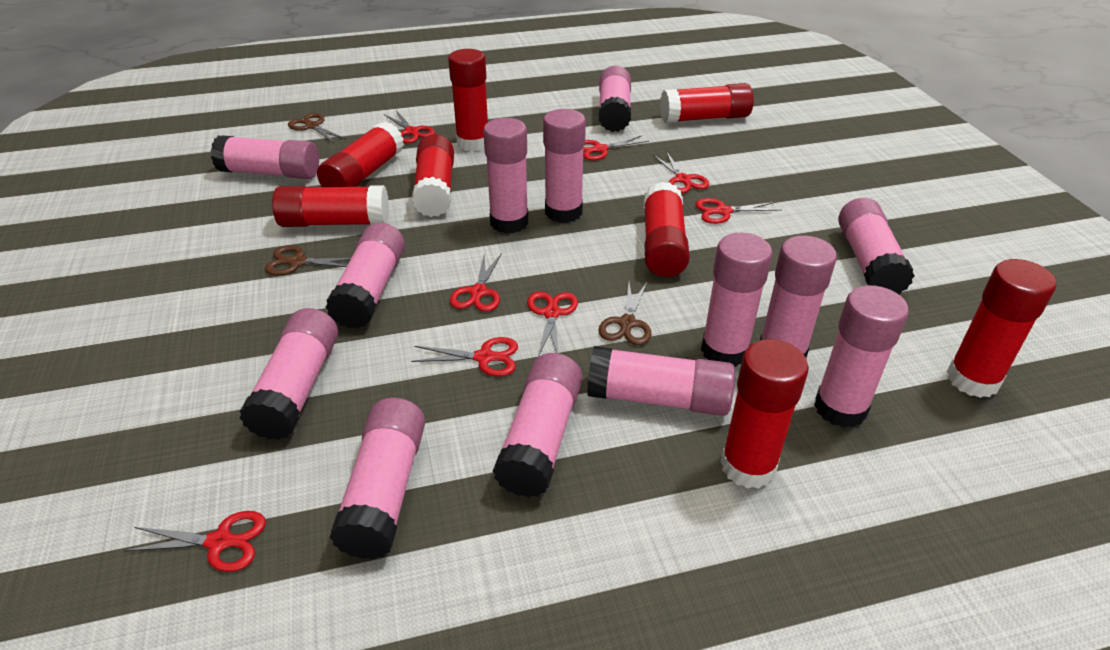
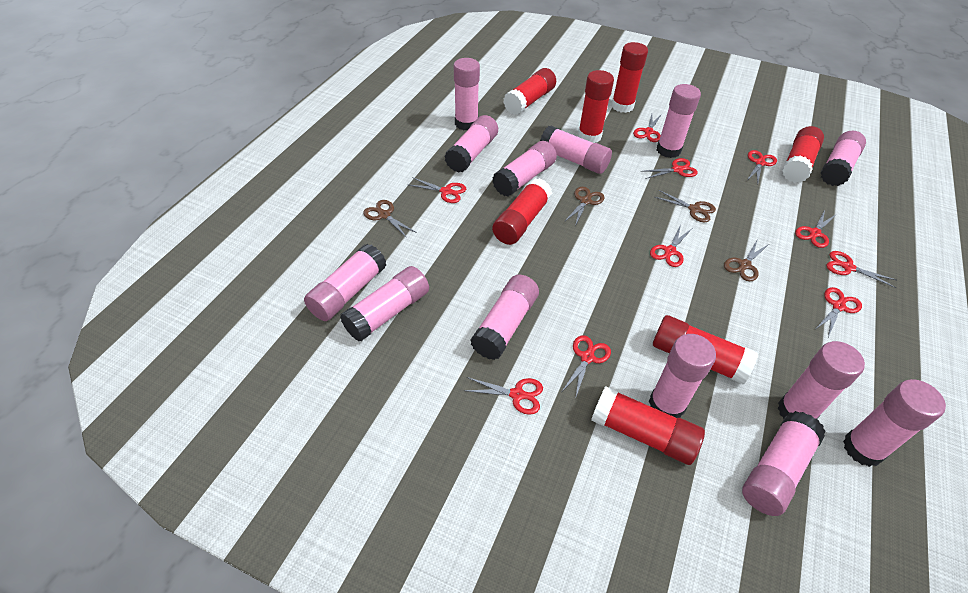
brown scissors: 3 -> 4
red glue stick: 8 -> 7
red scissors: 8 -> 10

